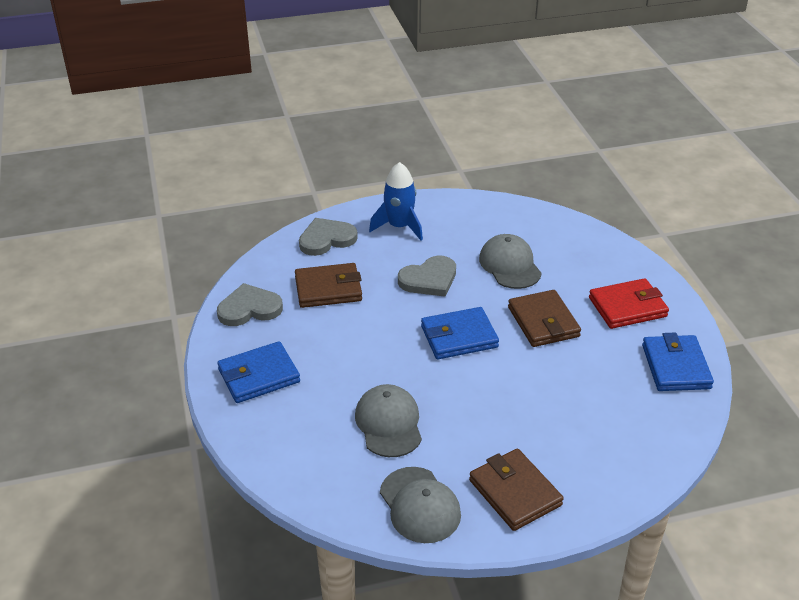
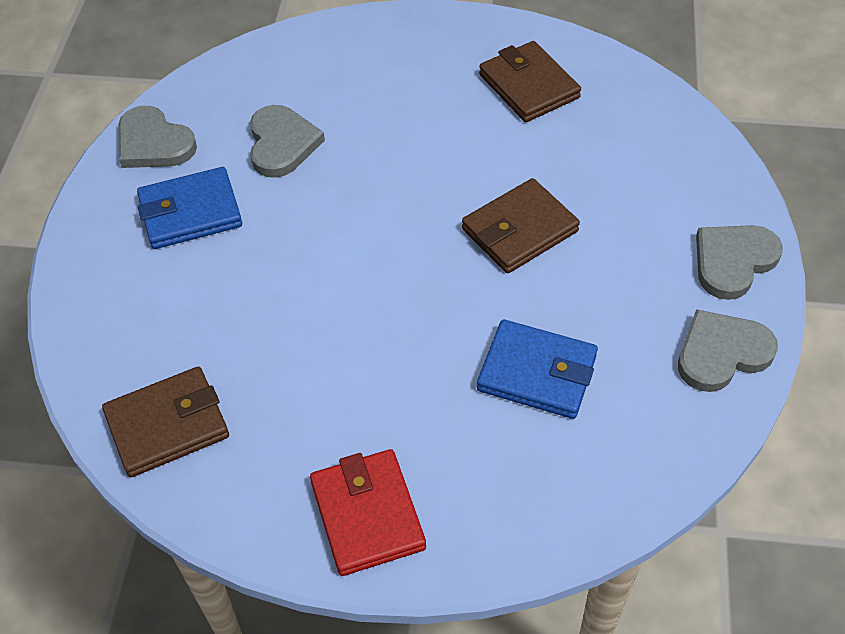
blue rocket: 1 -> 0
blue wallet: 3 -> 2
grey cap: 3 -> 0
grey heart: 3 -> 4

